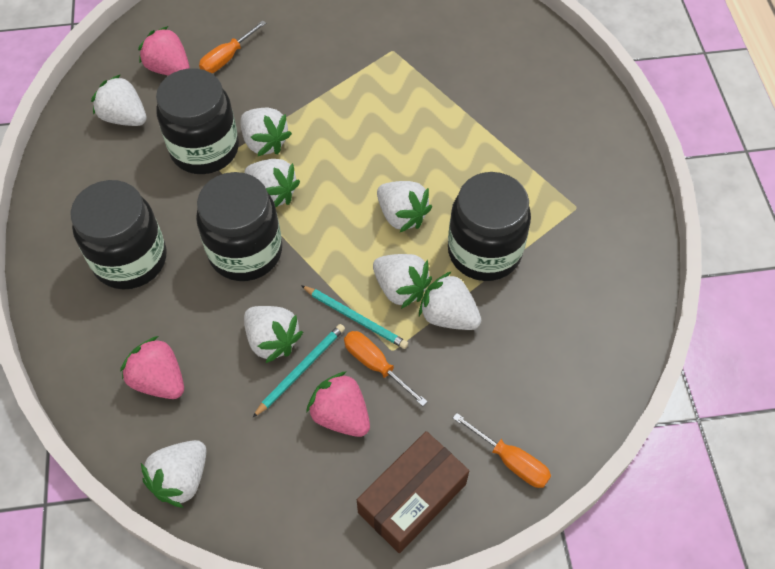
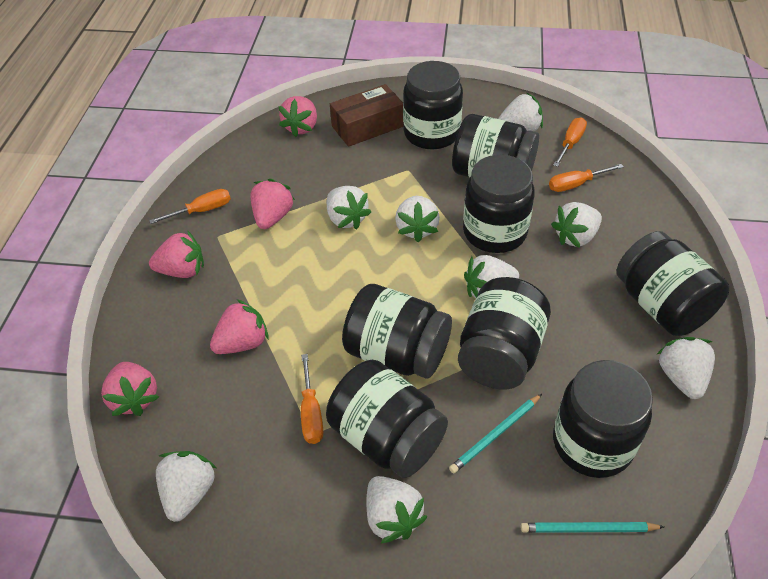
black jar: 4 -> 8
orange screwdriver: 3 -> 4
pink strawberry: 3 -> 5

